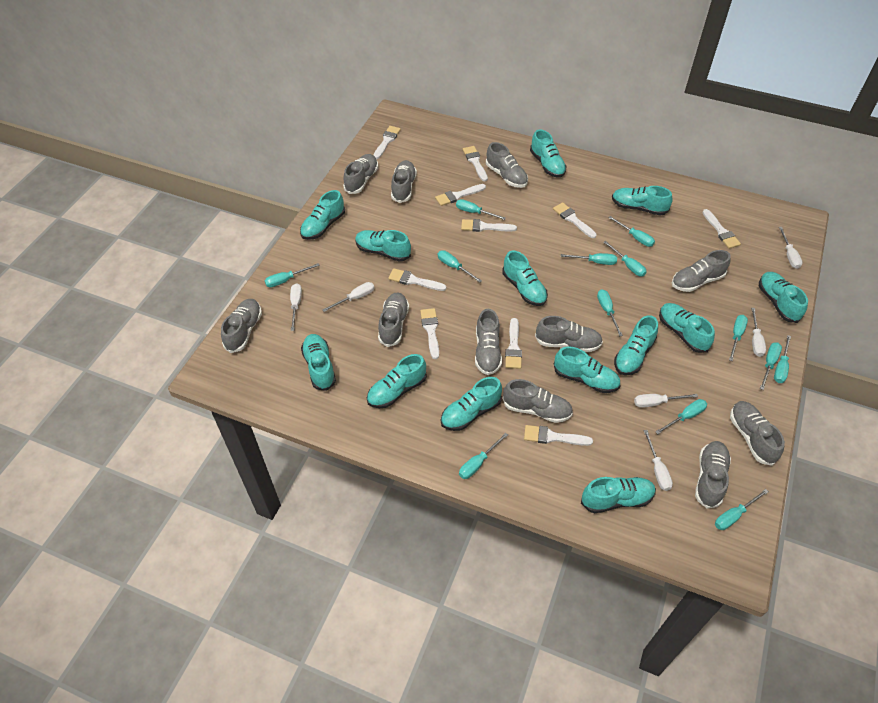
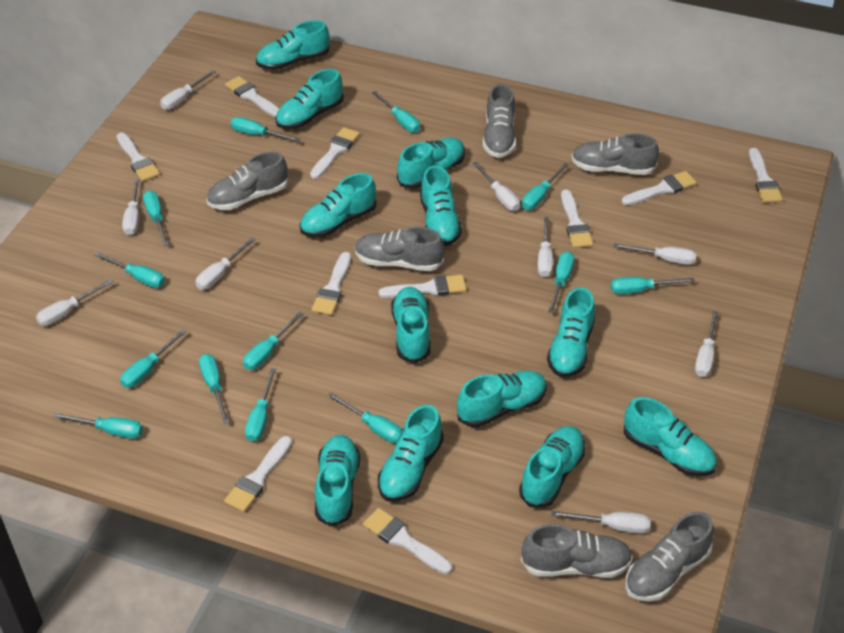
grey shoe: 11 -> 6
turquoise shoe: 13 -> 12
white screwdriver: 6 -> 9

